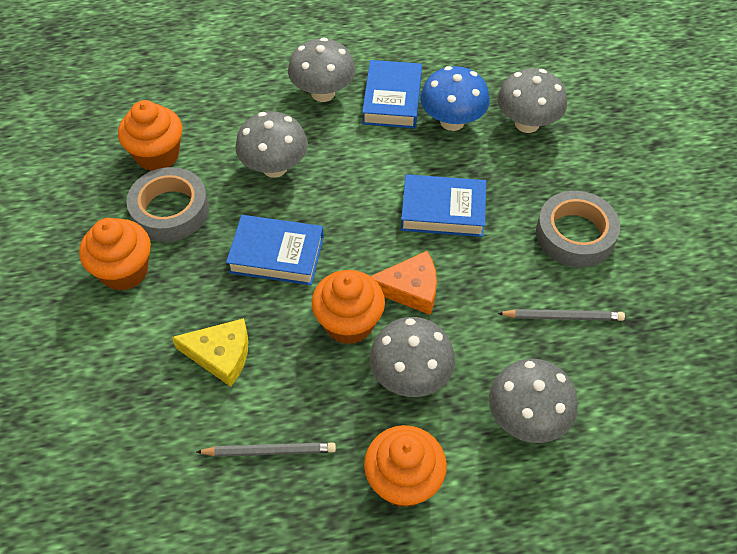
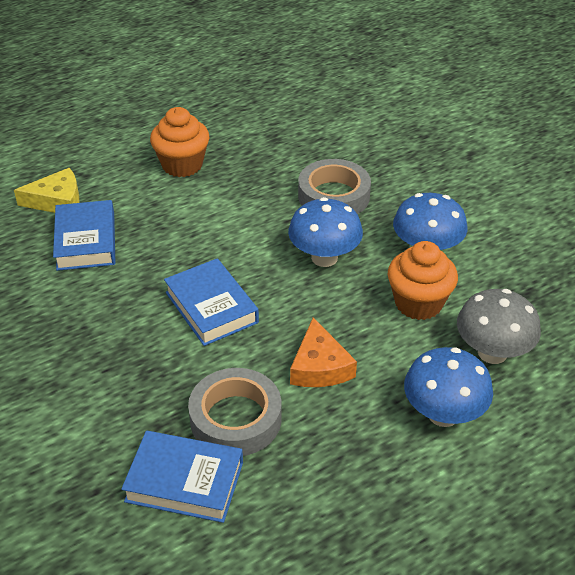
blue mushroom: 1 -> 3
grey mushroom: 5 -> 1
grey pencil: 2 -> 0
orange cupcake: 4 -> 2

